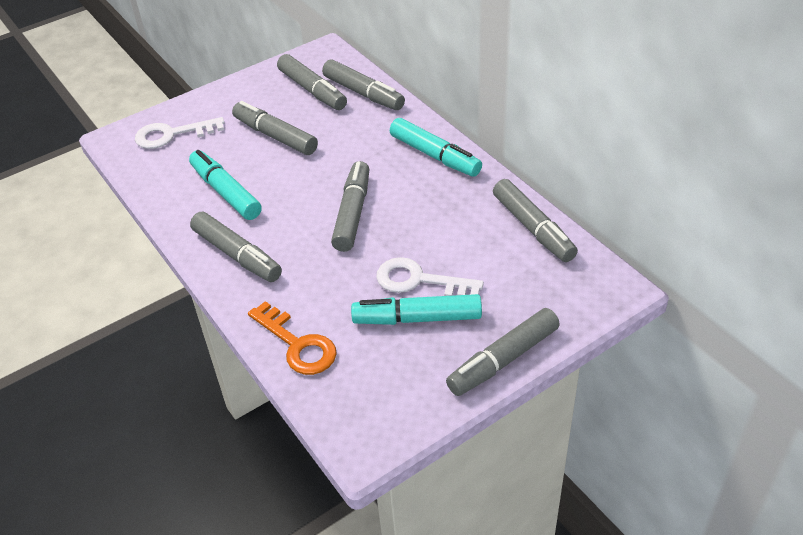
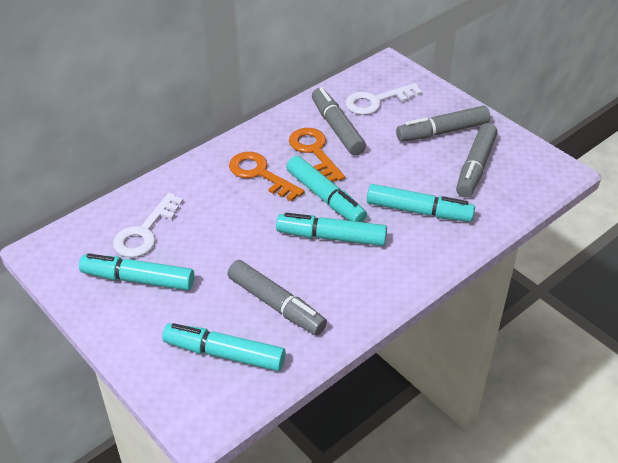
grey marker: 7 -> 4
orange key: 1 -> 2
turquoise marker: 3 -> 5

